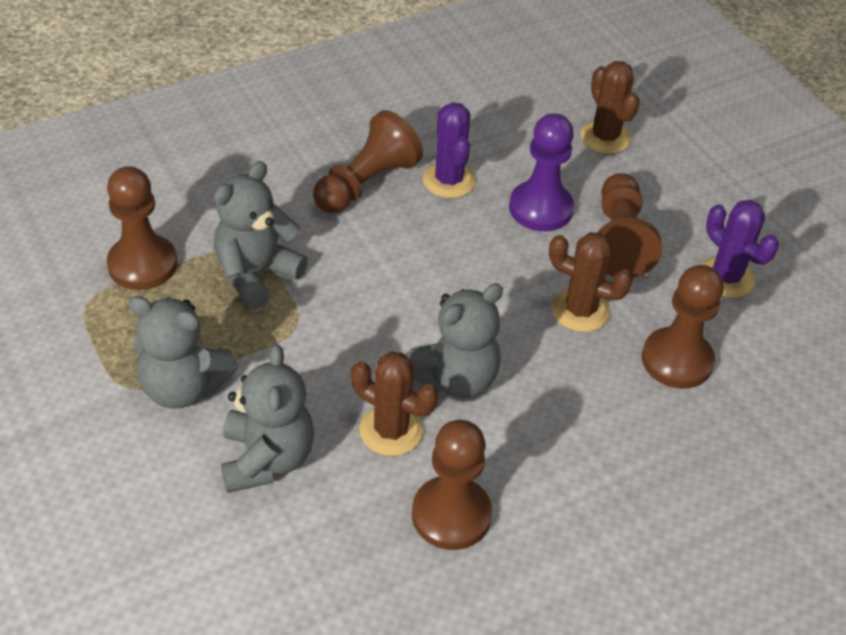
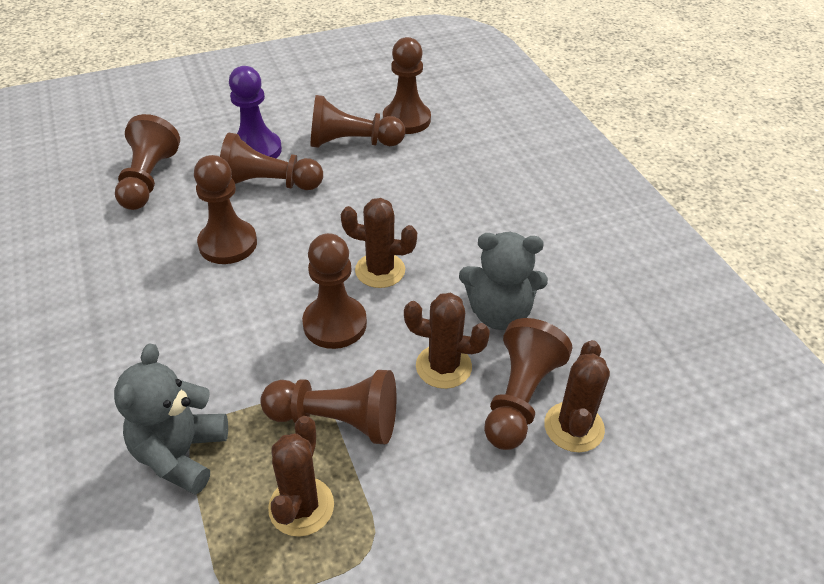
brown cactus: 3 -> 4
brown pawn: 5 -> 8
grey teddy bear: 4 -> 2
purple cactus: 2 -> 0

